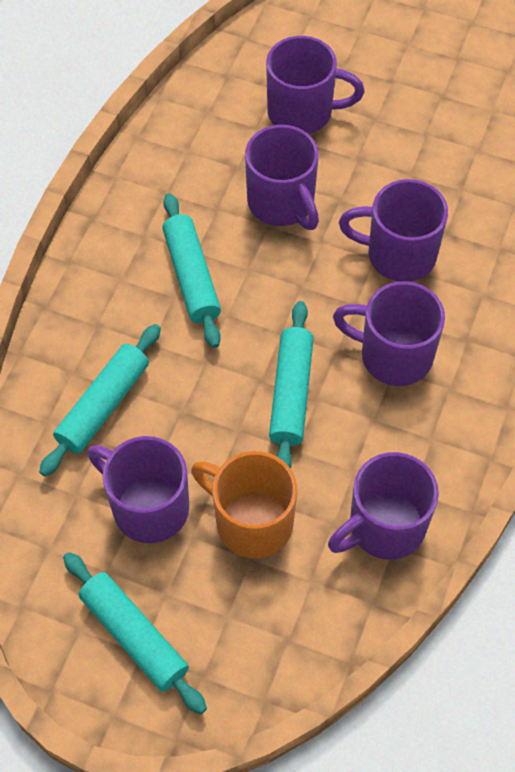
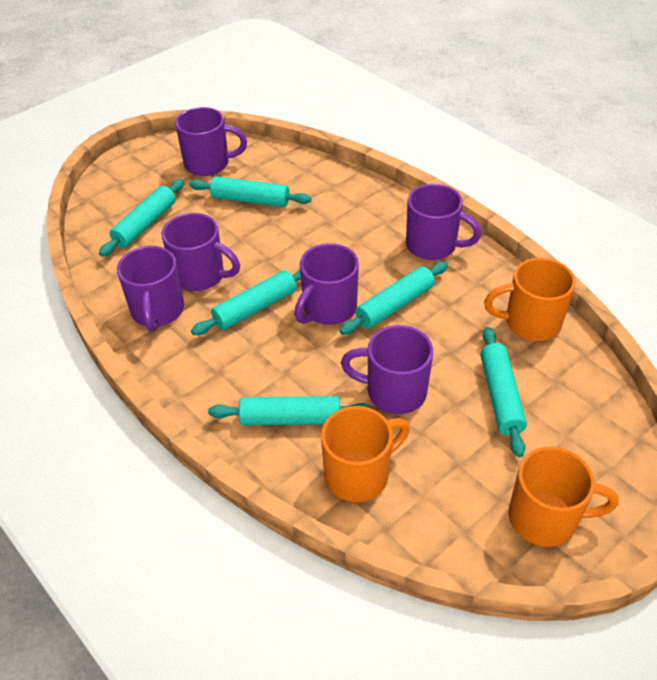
orange mug: 1 -> 3
turquoise rolling pin: 4 -> 6

